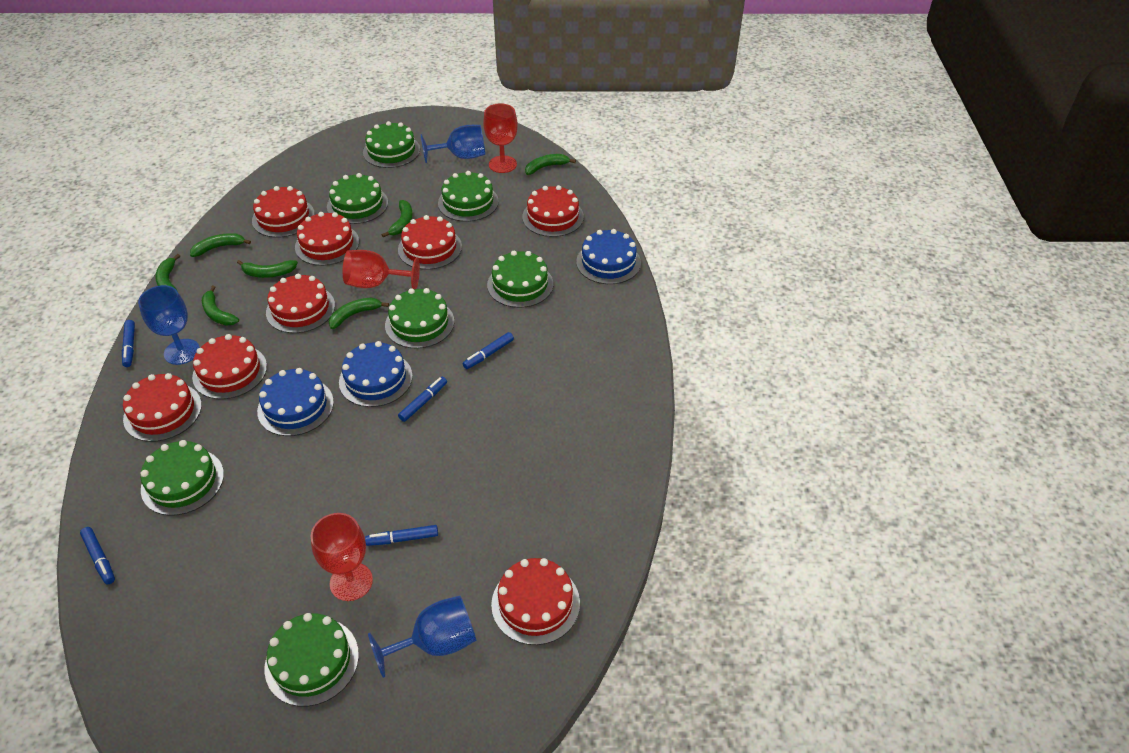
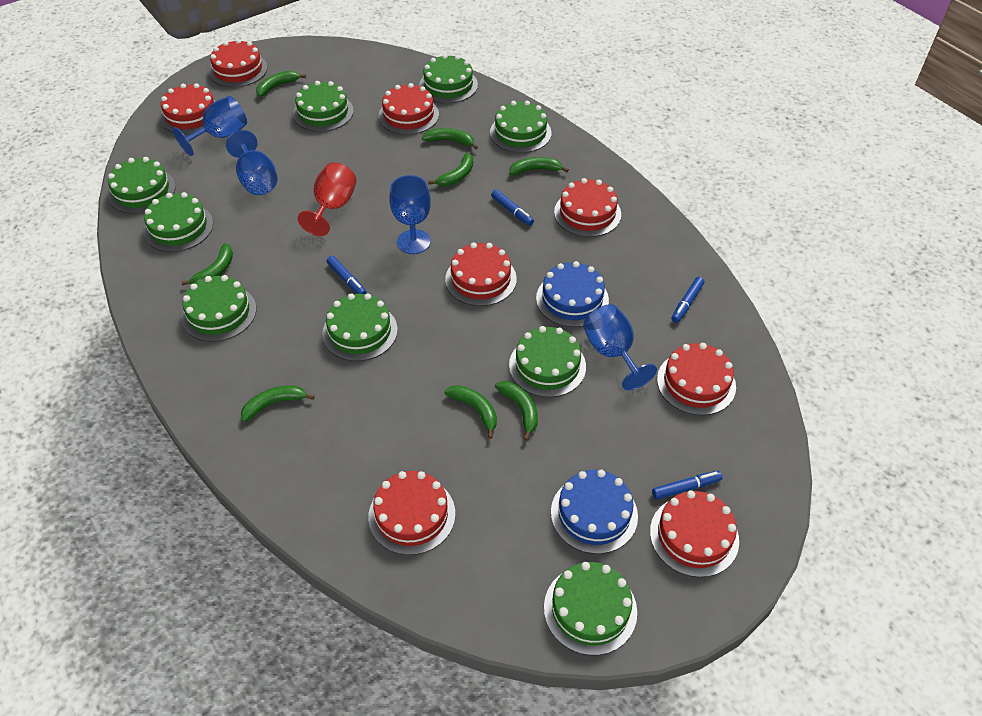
blue cake: 3 -> 2
blue goblet: 3 -> 4
blue marker: 5 -> 4
green banana: 7 -> 8
green cake: 7 -> 9
red goblet: 3 -> 1

